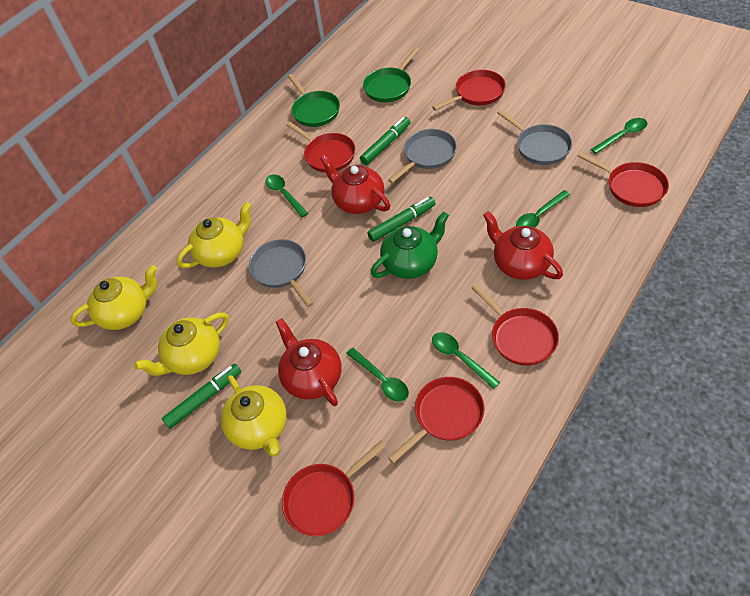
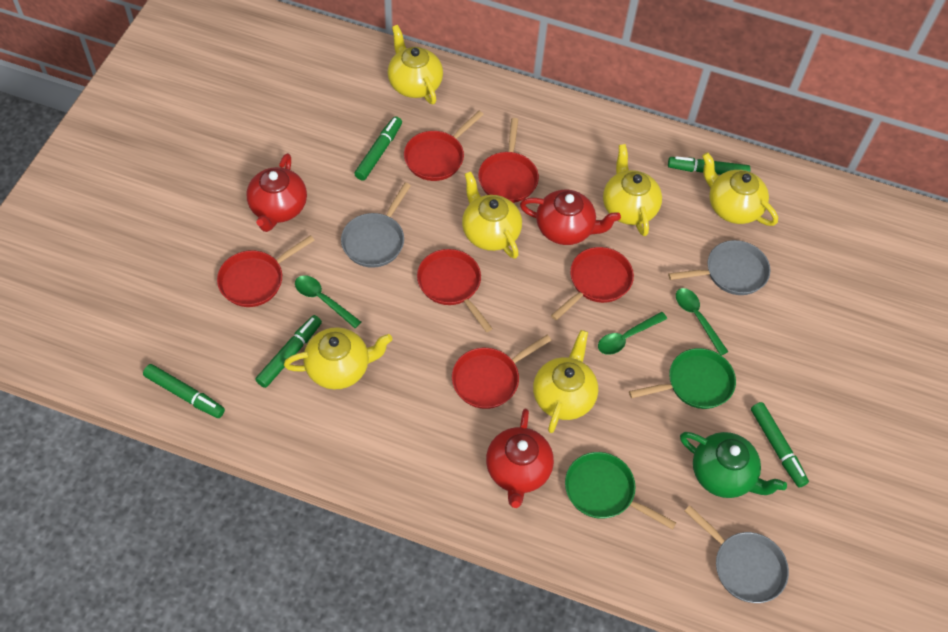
green marker: 3 -> 5
green spoon: 5 -> 3
yellow teapot: 4 -> 6

